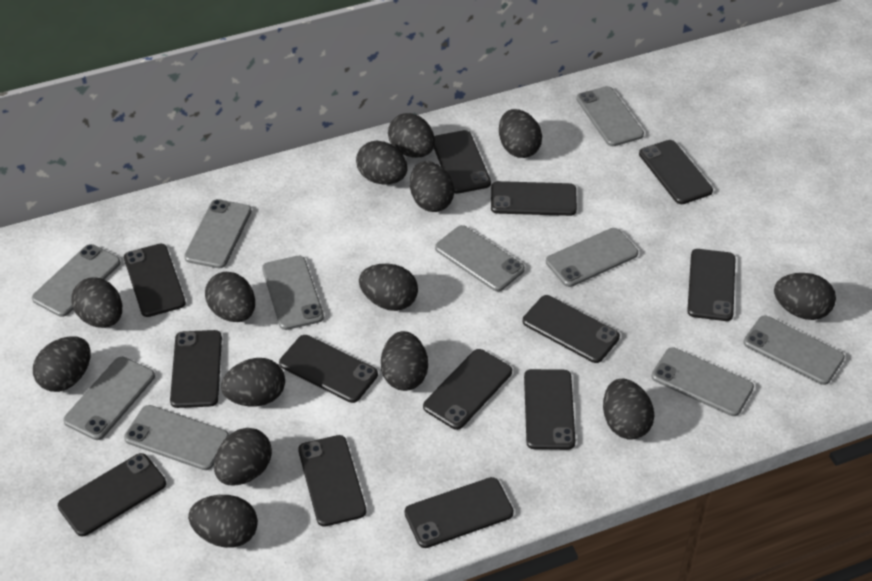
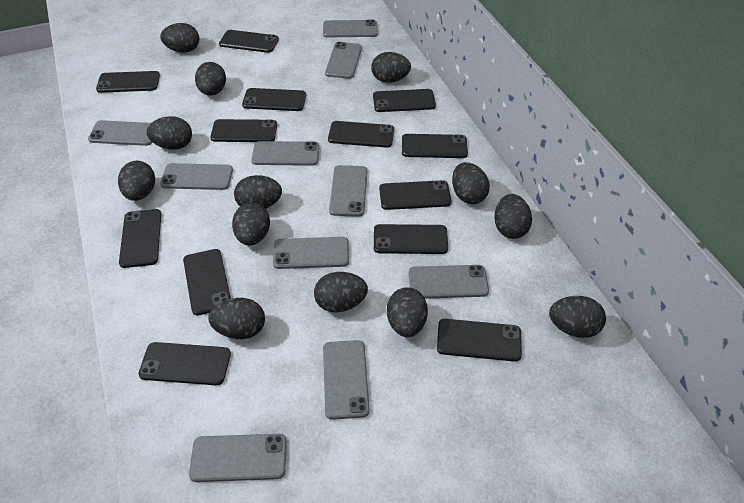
black egg: 14 -> 13

